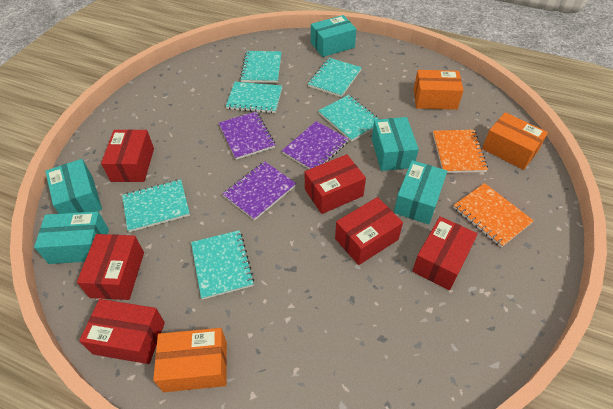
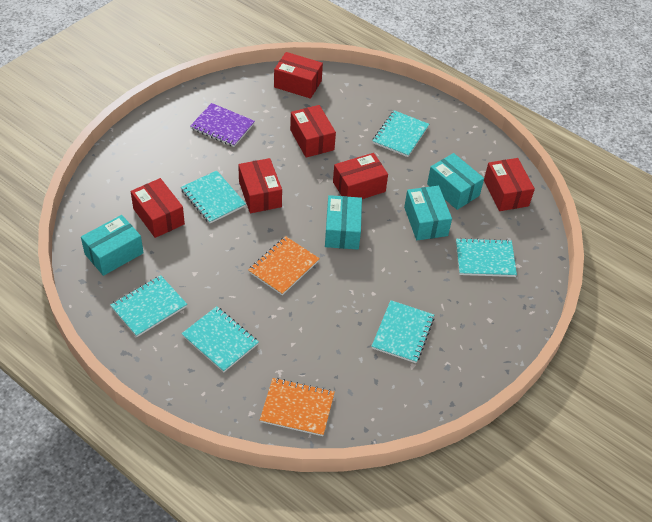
orange box: 3 -> 0
purple notebook: 3 -> 1
turquoise box: 5 -> 4

